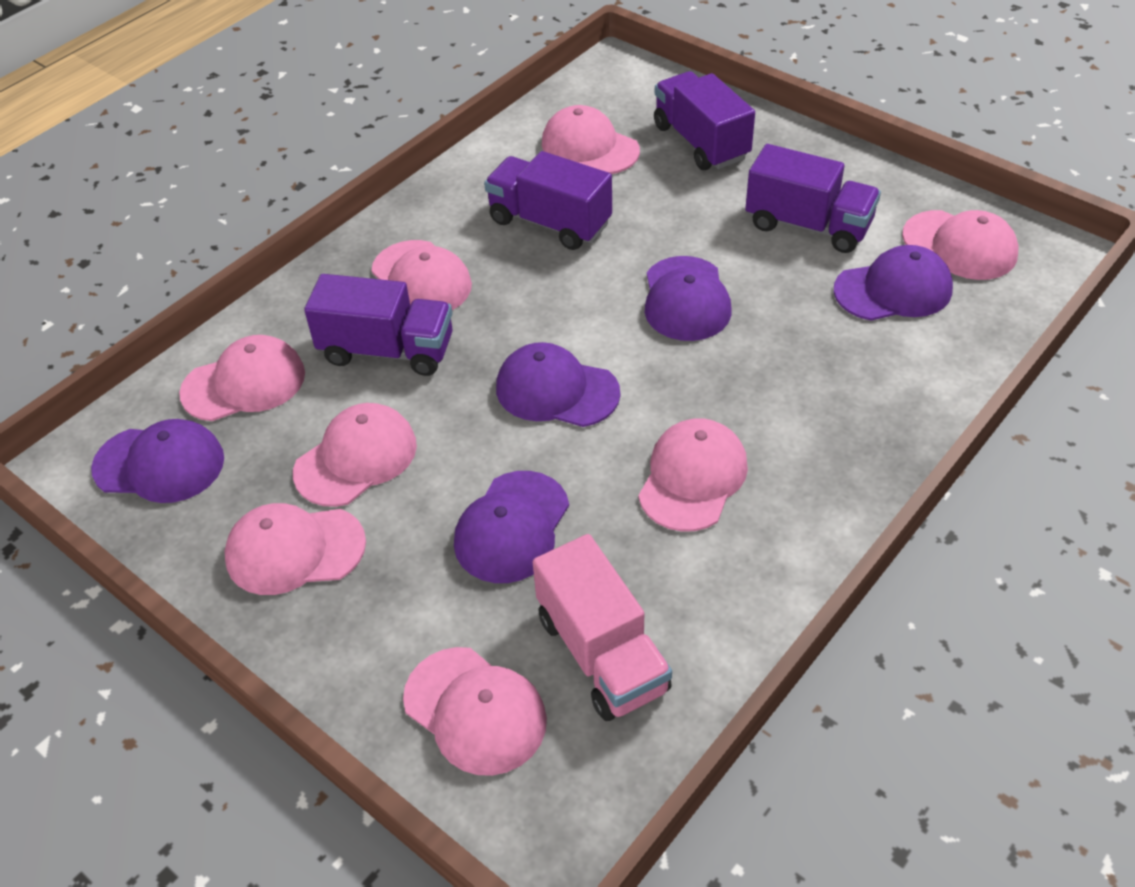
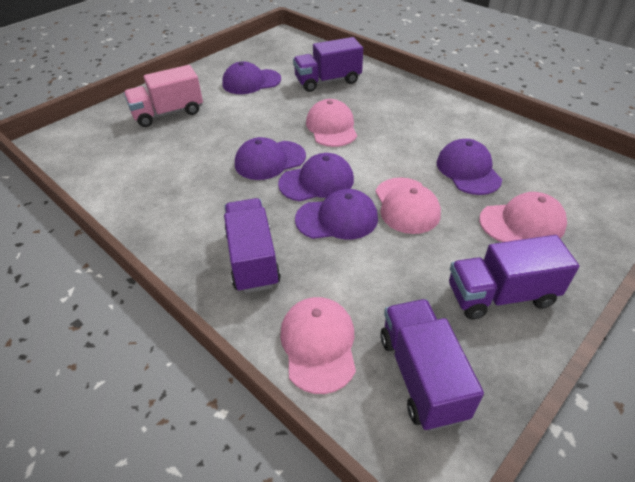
pink cap: 8 -> 4

